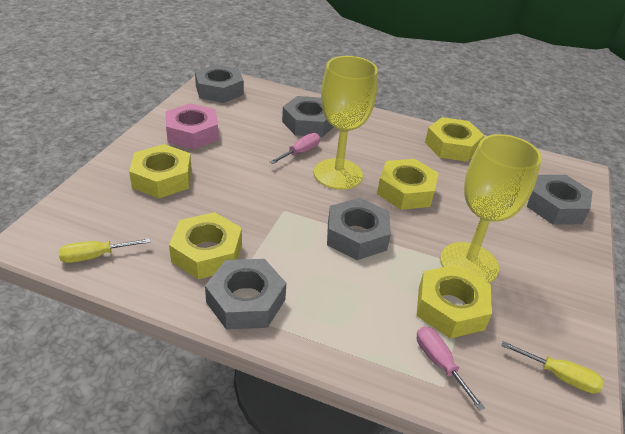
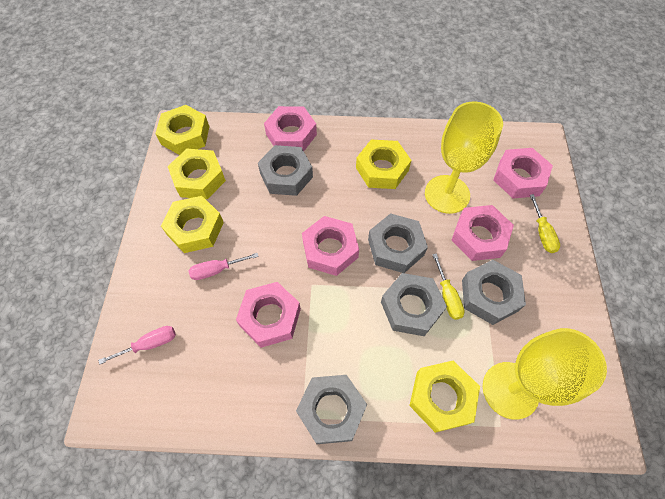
pink nut: 1 -> 5

